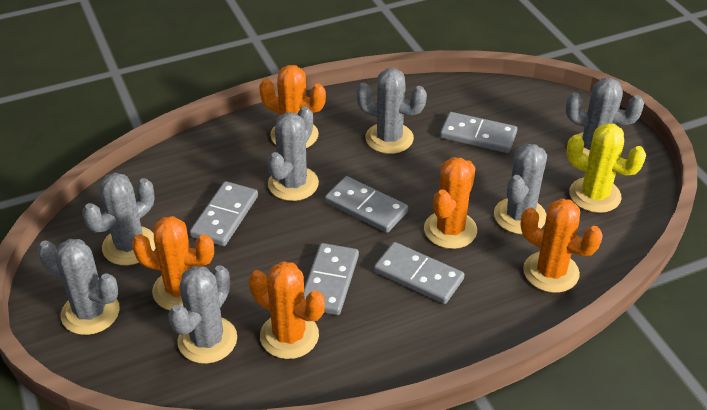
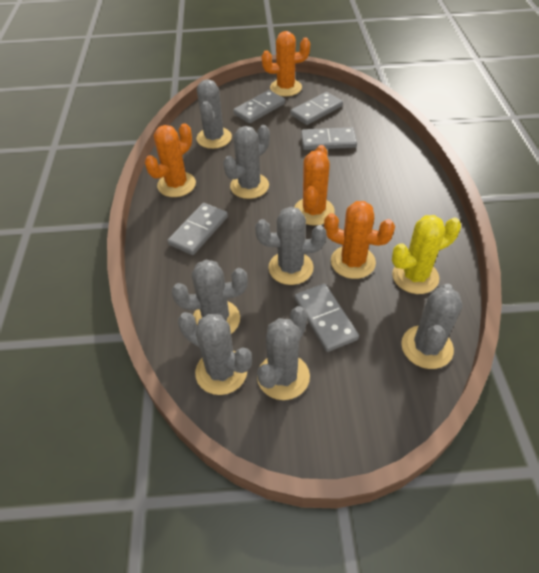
orange cactus: 5 -> 4

